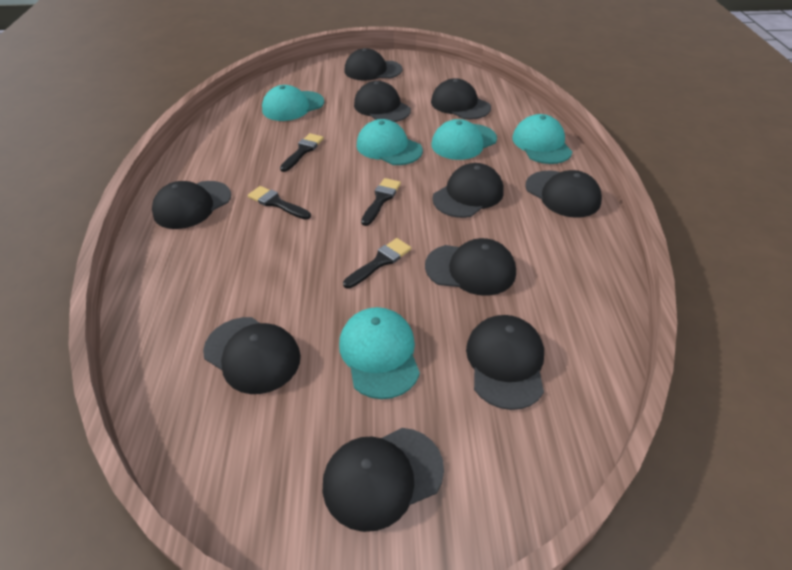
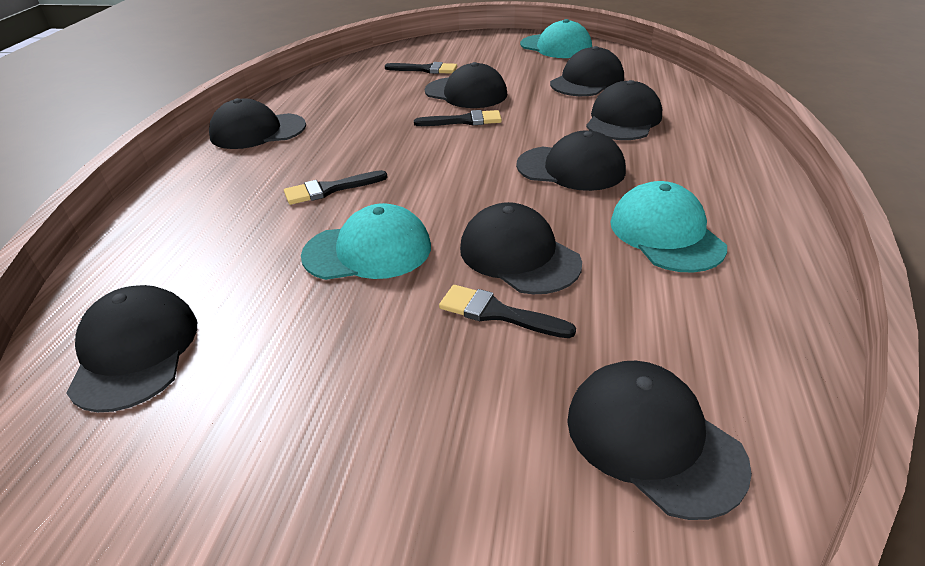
black cap: 10 -> 8
turquoise cap: 5 -> 3

